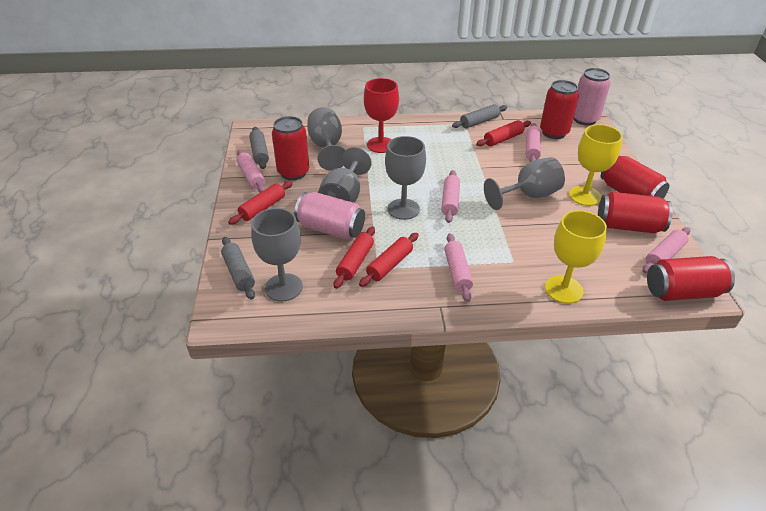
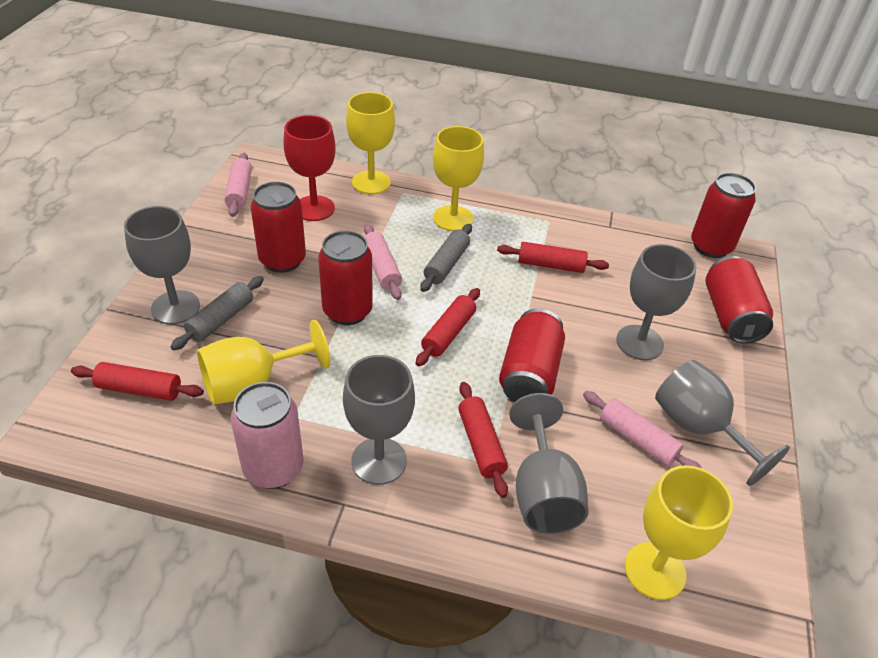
grey rolling pin: 3 -> 2
pink can: 2 -> 1
pink rolling pin: 5 -> 3
yellow goblet: 2 -> 4

